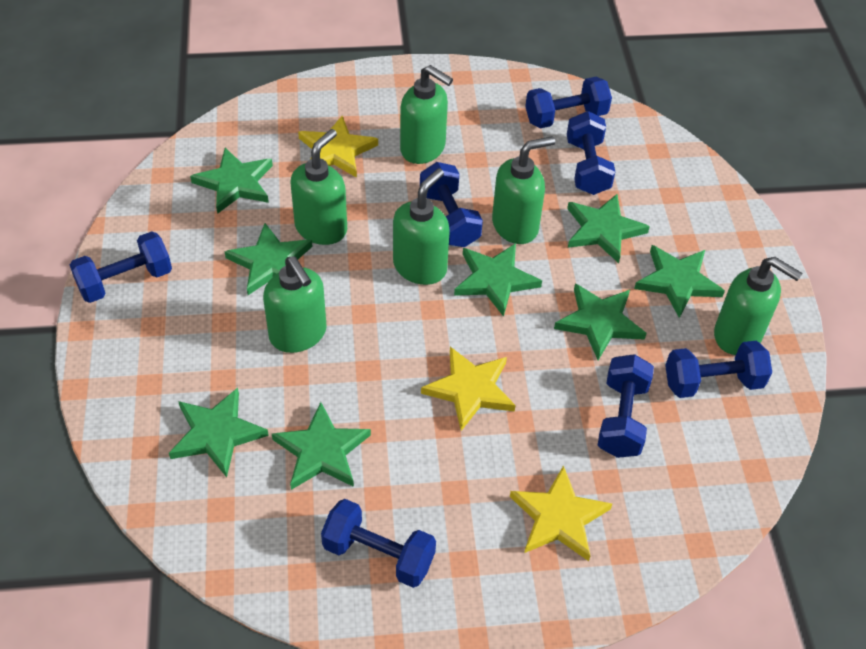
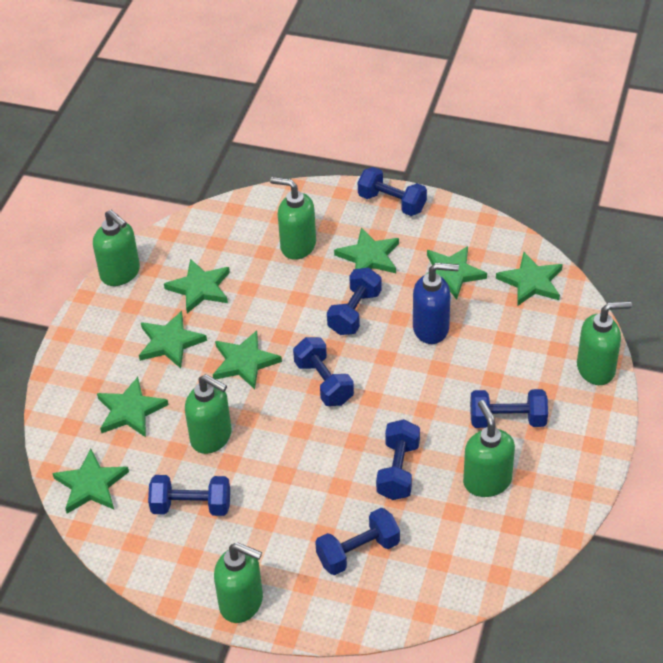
blue soap dispenser: 0 -> 1
yellow star: 3 -> 0

